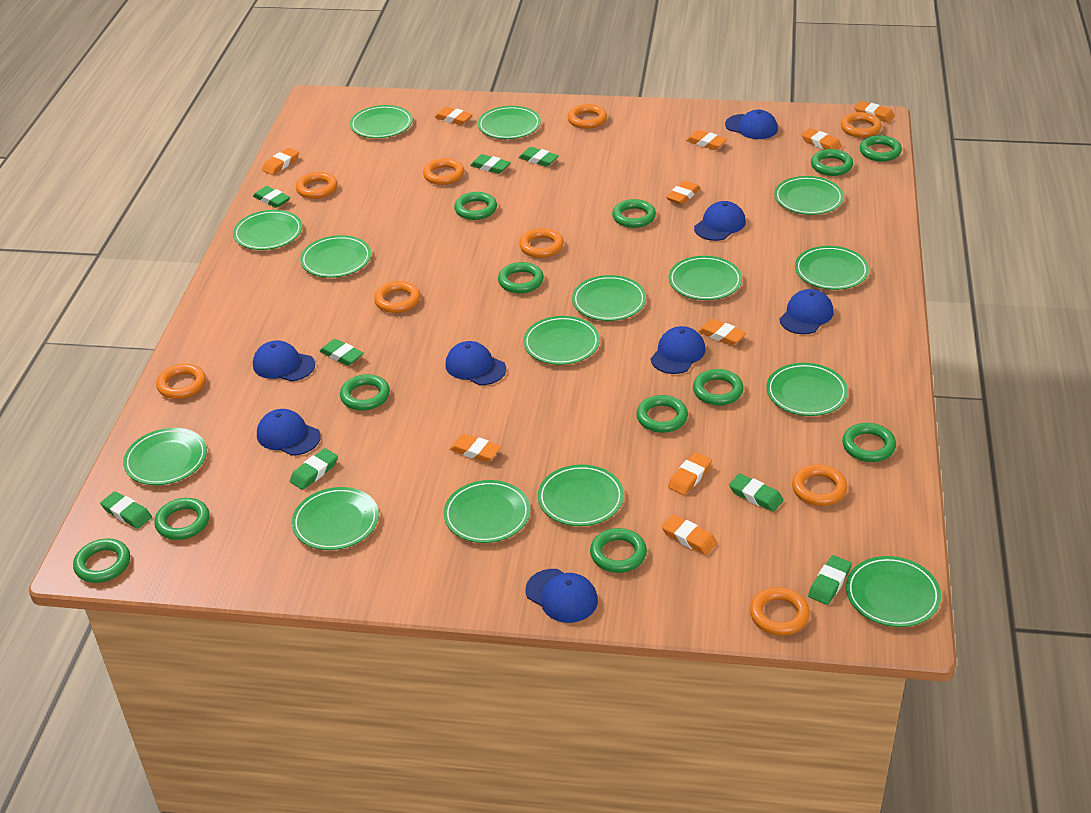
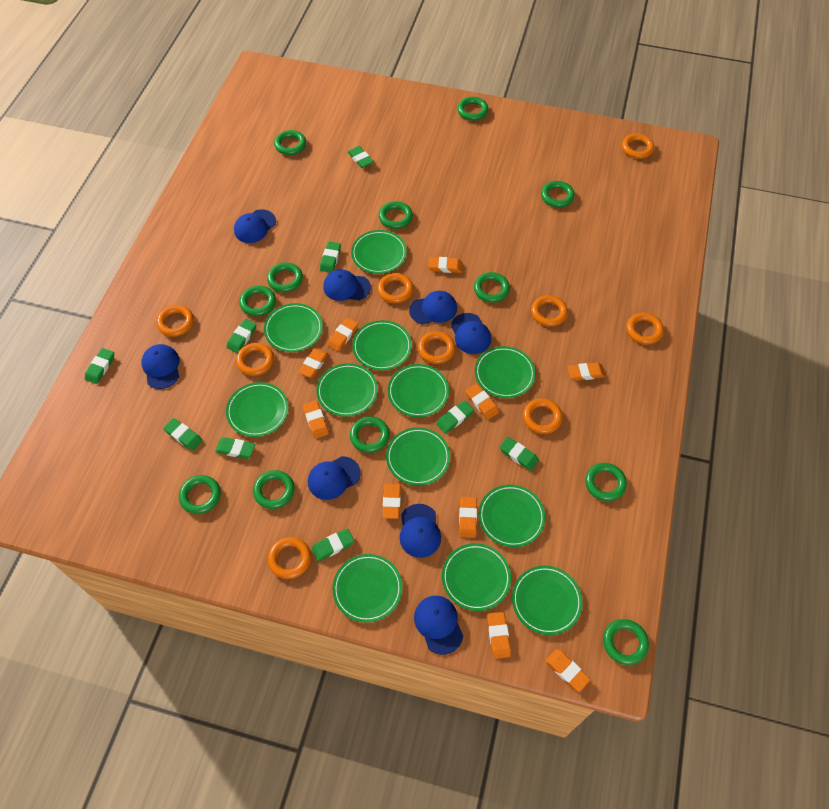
green eraser: 8 -> 9
green plate: 15 -> 12

